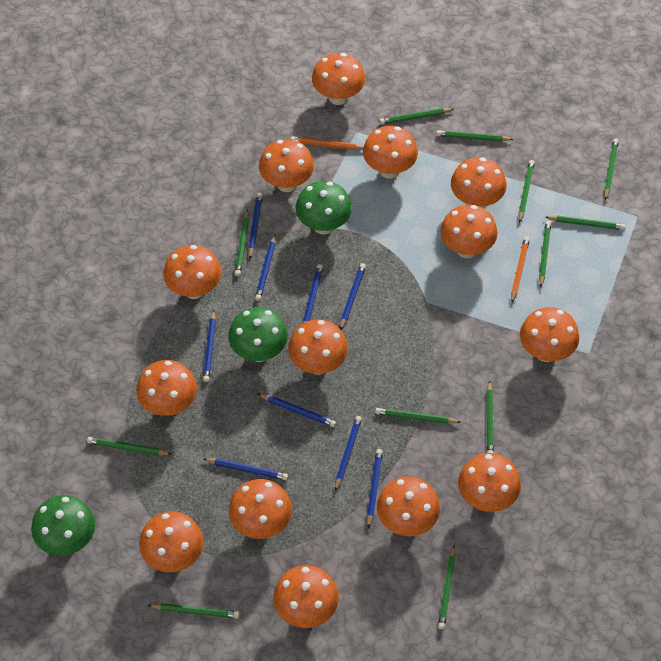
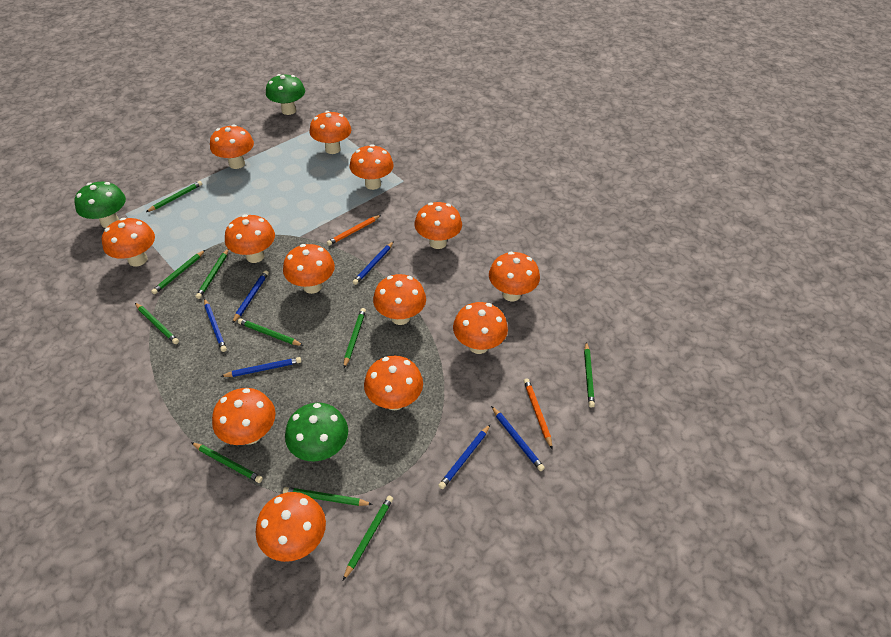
blue pencil: 9 -> 6
green pencil: 12 -> 10
orange mushroom: 14 -> 13

